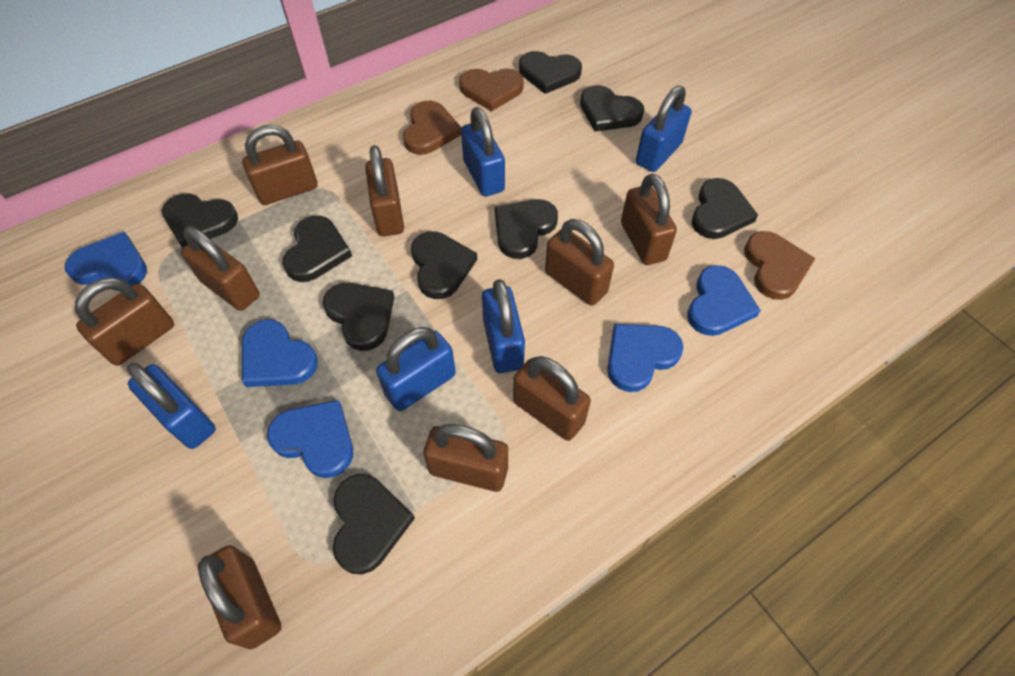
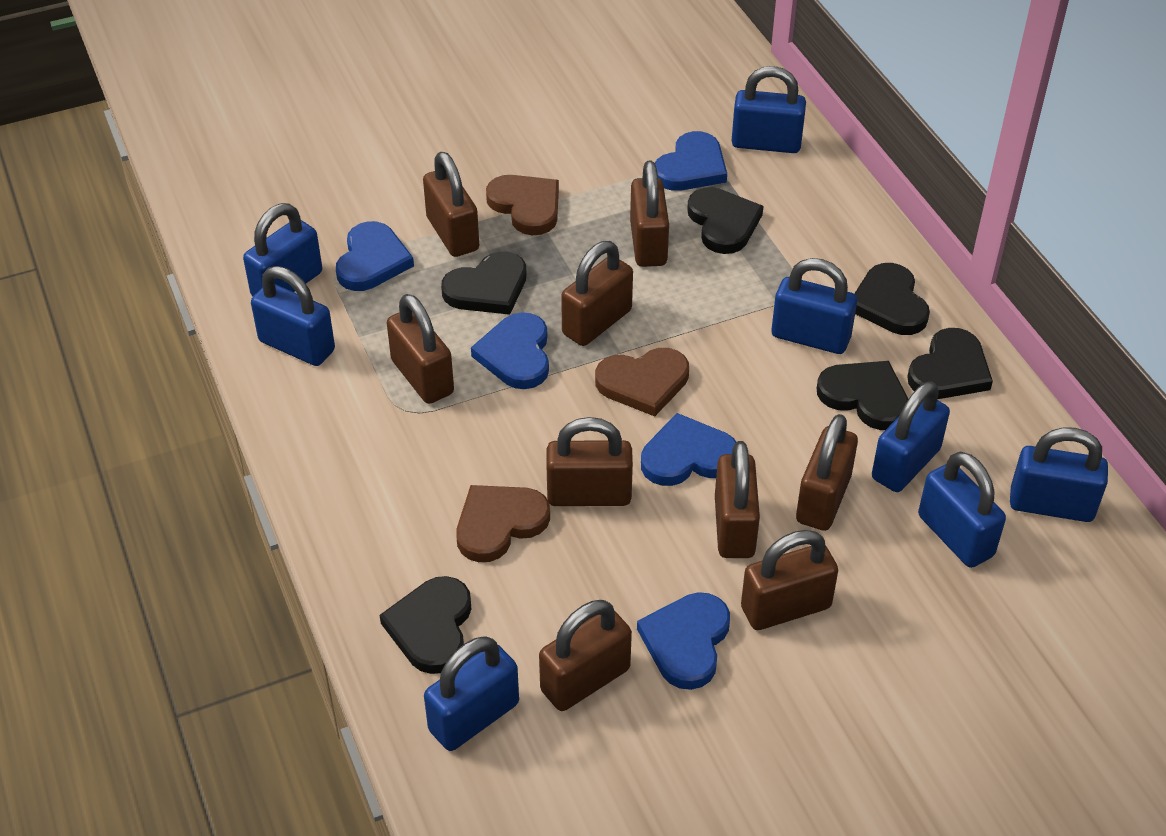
black heart: 9 -> 6
blue padlock: 5 -> 8

